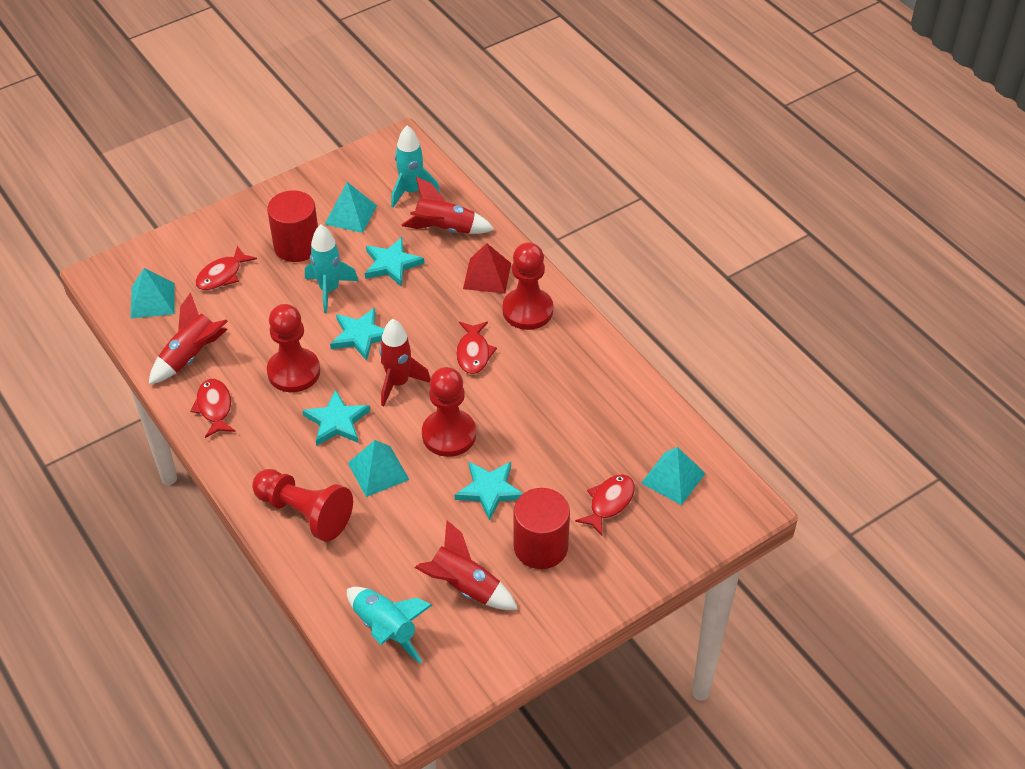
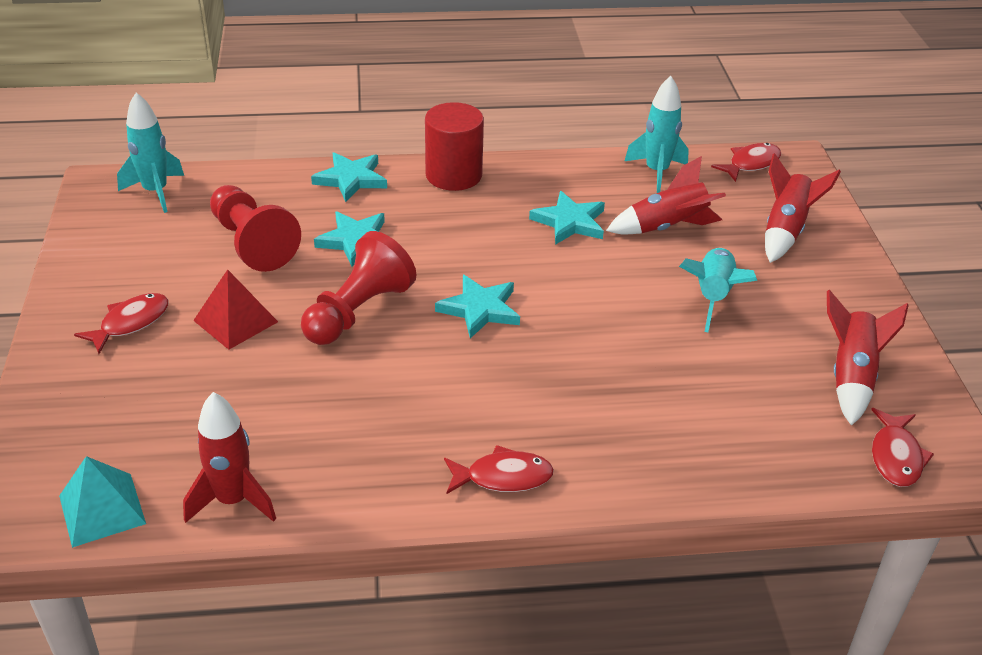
red cylinder: 2 -> 1
red pawn: 4 -> 2
turquoise pyramid: 4 -> 1

